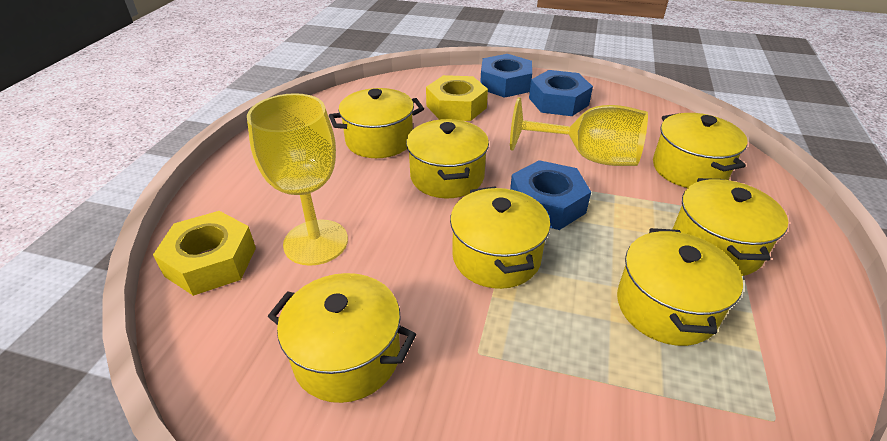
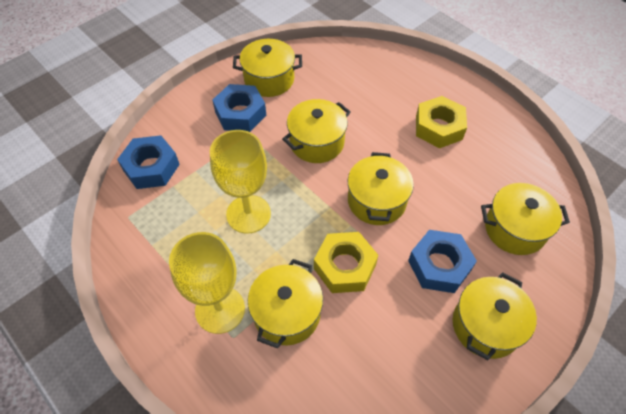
yellow pot: 7 -> 6

